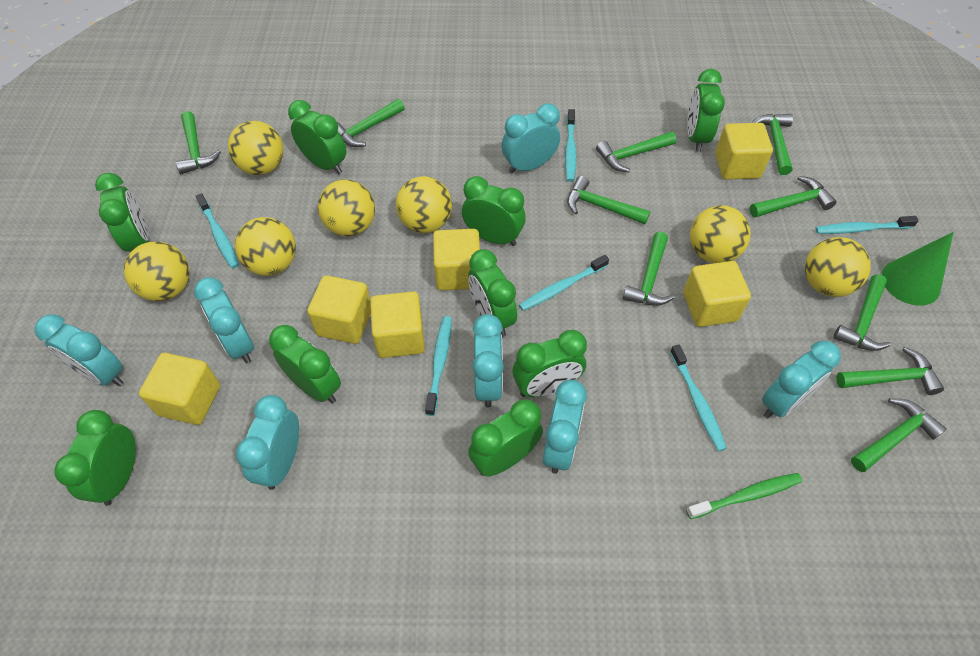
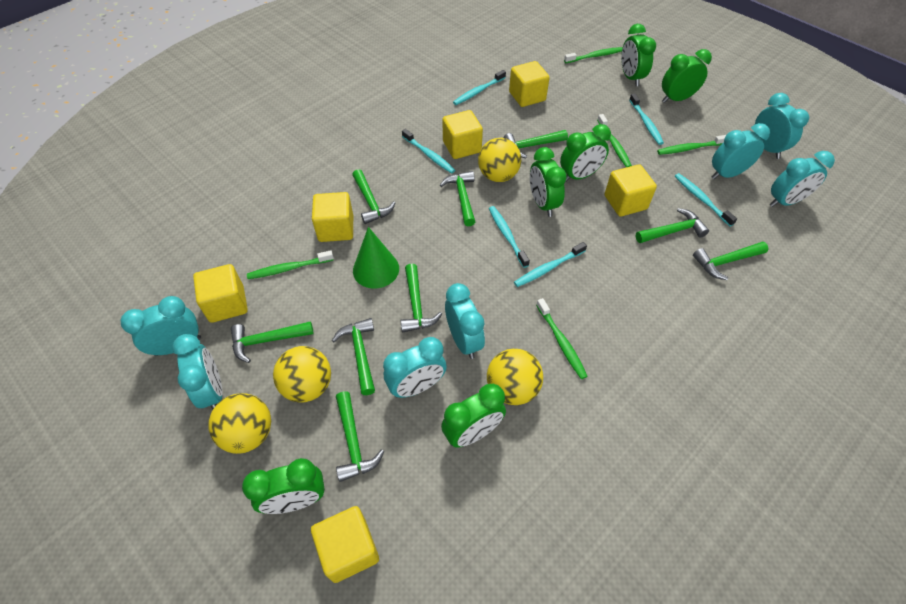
green clock: 9 -> 6
green hammer: 10 -> 9
green toothbrush: 1 -> 5
yellow ball: 7 -> 4

